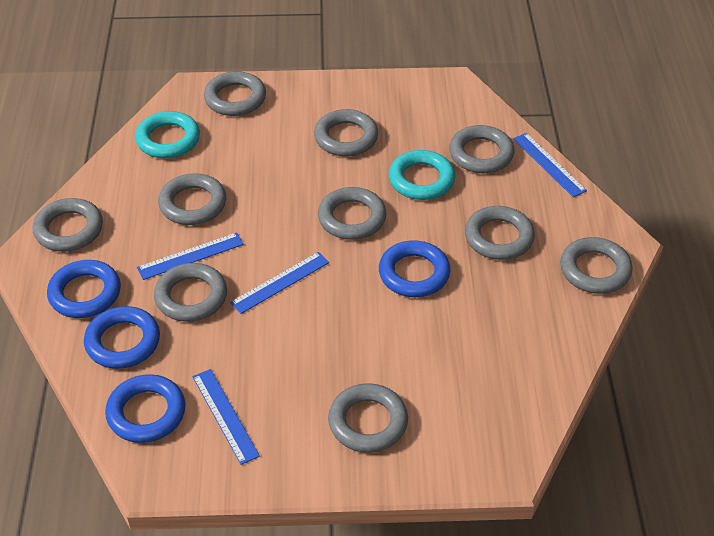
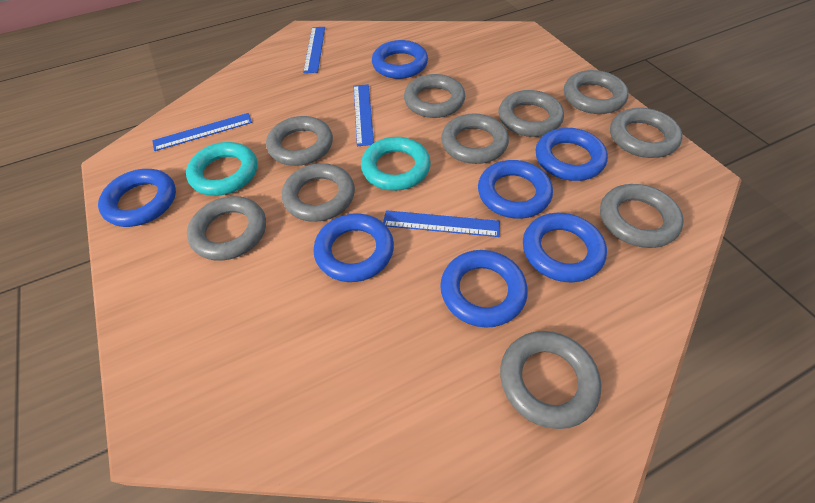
blue ring: 4 -> 7

